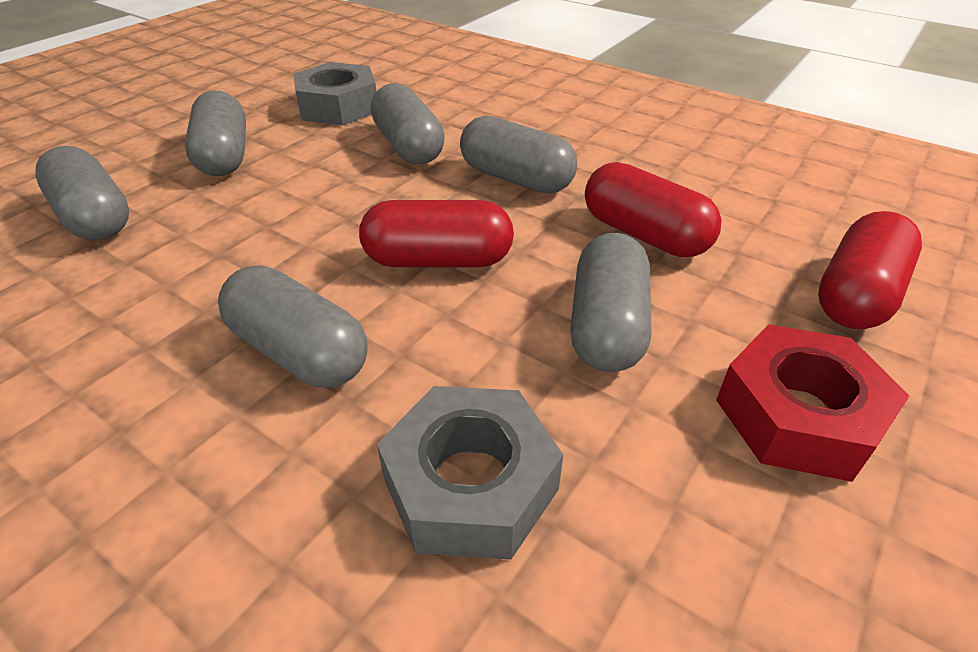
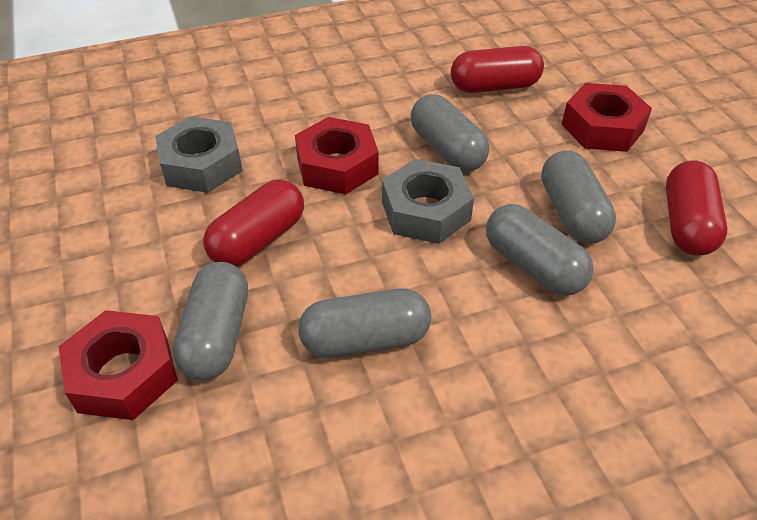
grey capsule: 6 -> 5
red nut: 1 -> 3

